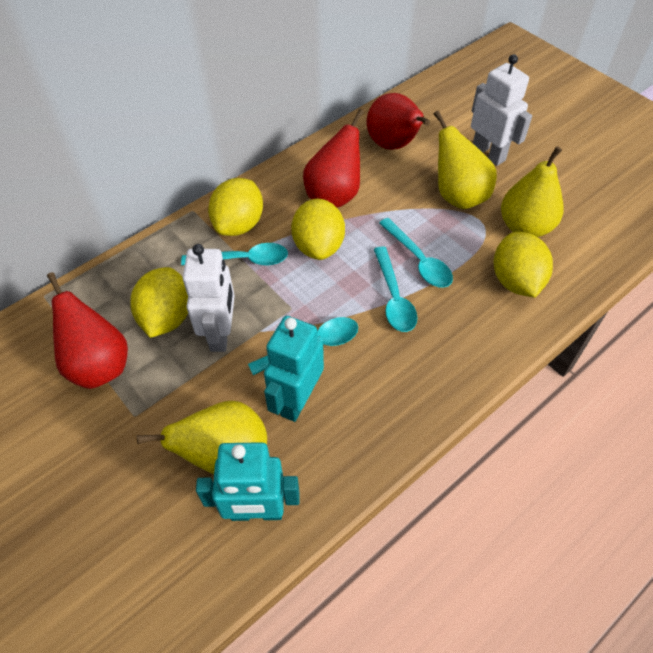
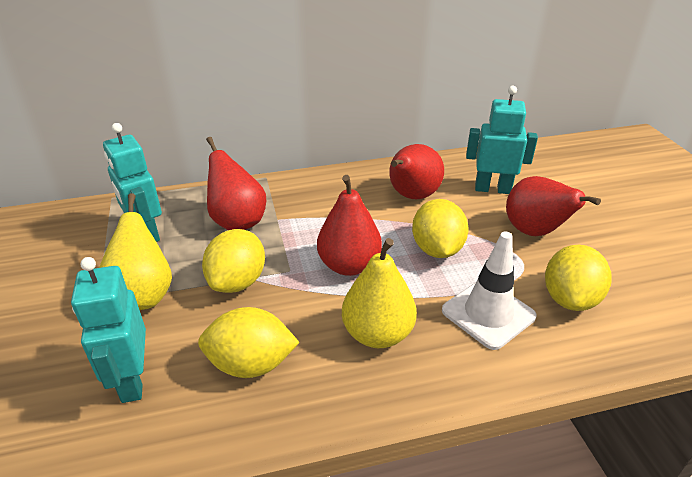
red pear: 3 -> 4
turquoise robot: 2 -> 3
turquoise spoon: 4 -> 0
white robot: 2 -> 0
white traffic cone: 0 -> 1
yellow pear: 3 -> 2

